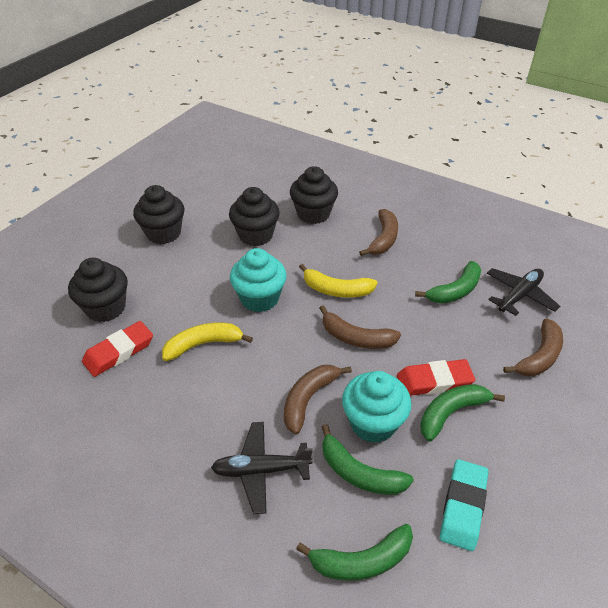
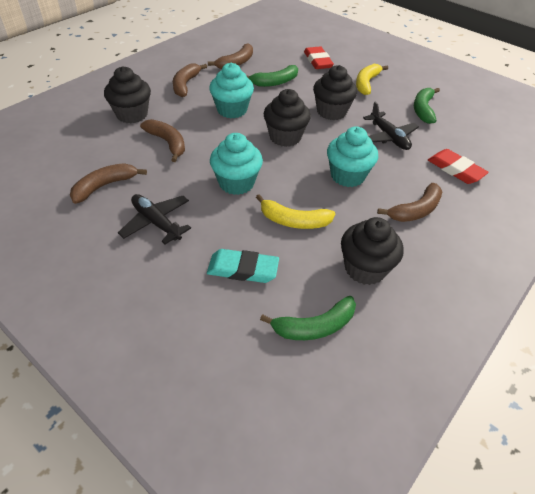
brown banana: 4 -> 5
green banana: 4 -> 3
turquoise cupcake: 2 -> 3

